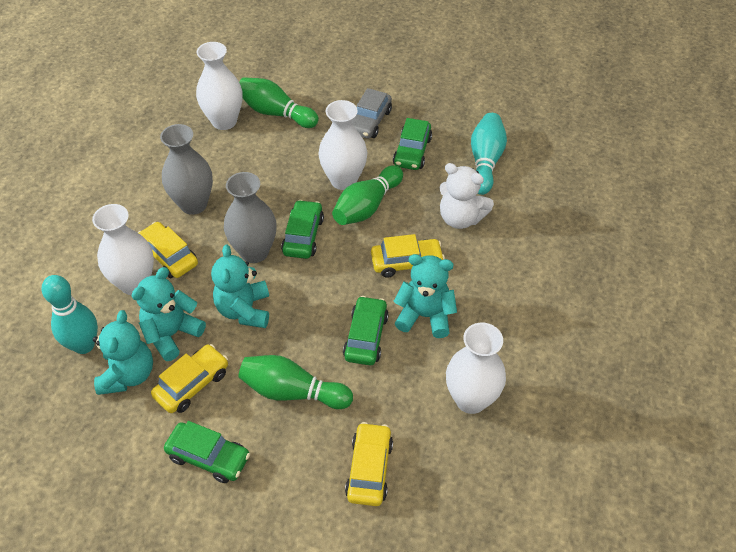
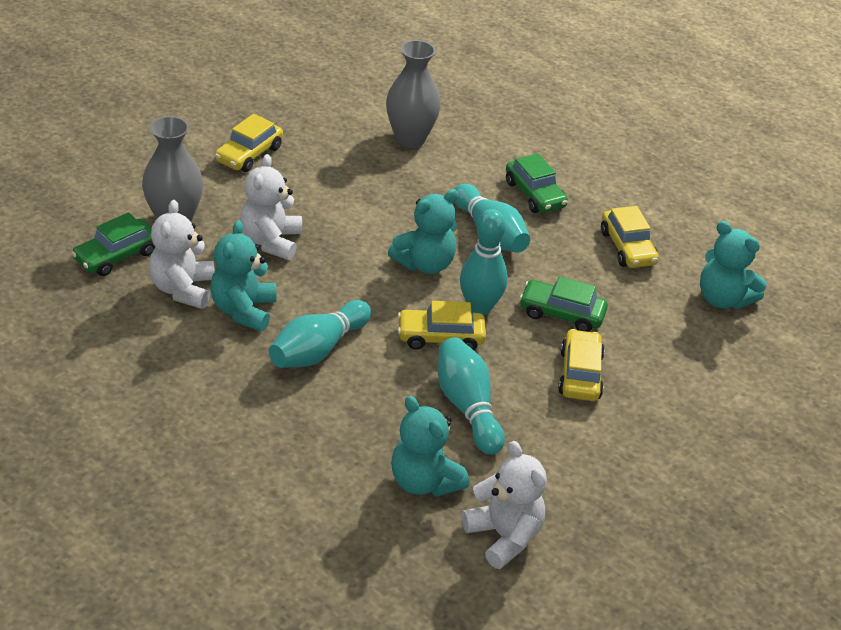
green bowling pin: 3 -> 0
green car: 4 -> 3
grey car: 1 -> 0
turquoise bowling pin: 2 -> 4
white teddy bear: 1 -> 3
white vase: 4 -> 0

